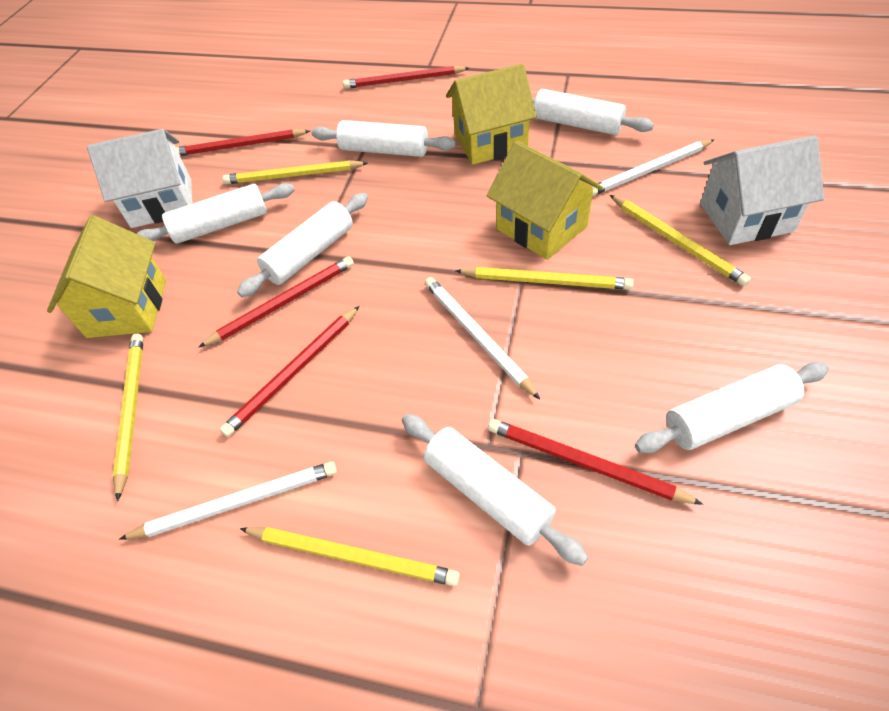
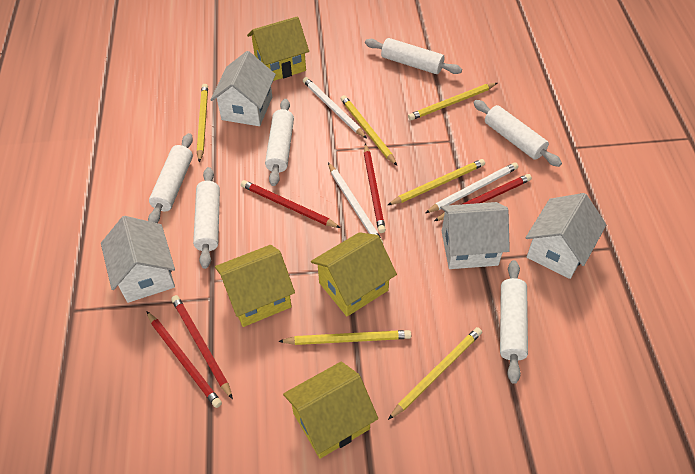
white house: 2 -> 4
yellow house: 3 -> 4
yellow pencil: 5 -> 6

